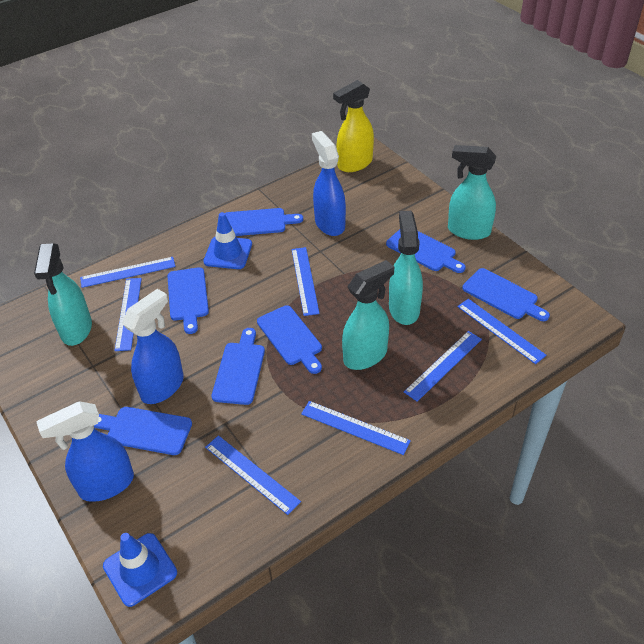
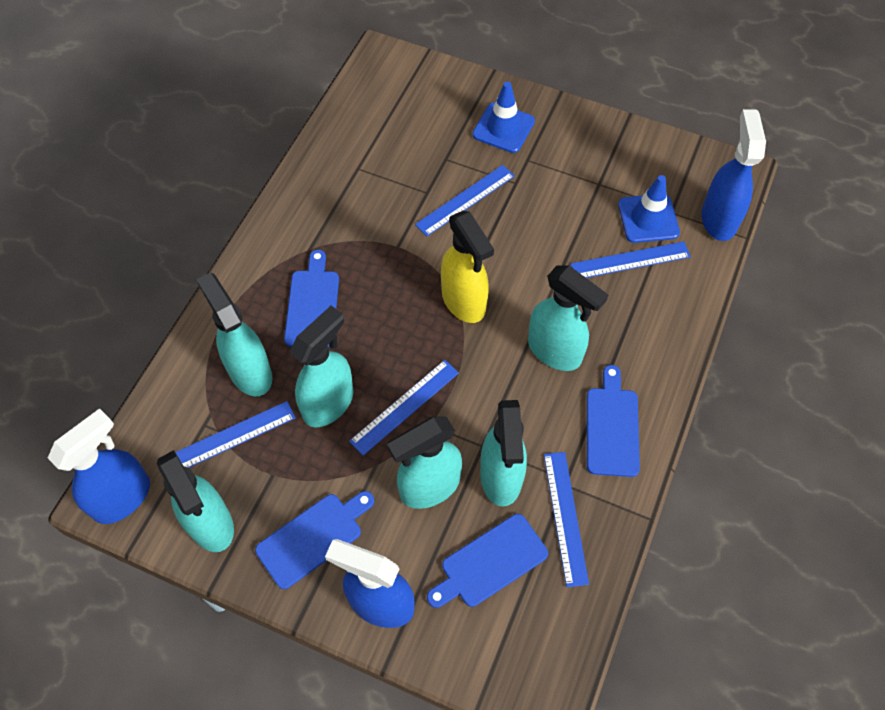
blue cutting board: 7 -> 4
blue ruler: 7 -> 5
turquoise spray bottle: 4 -> 6

